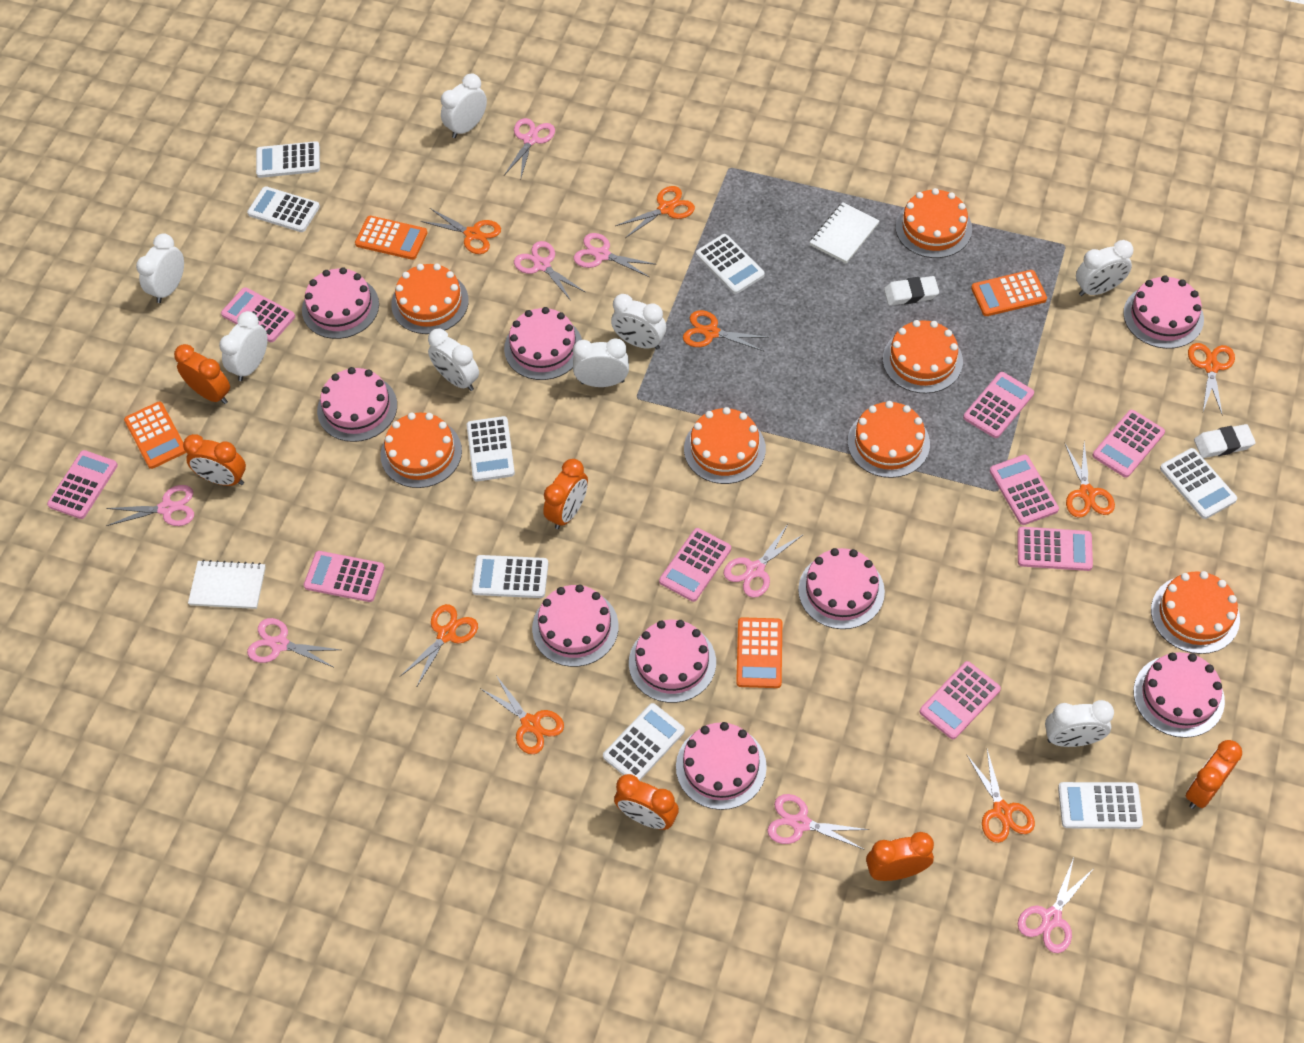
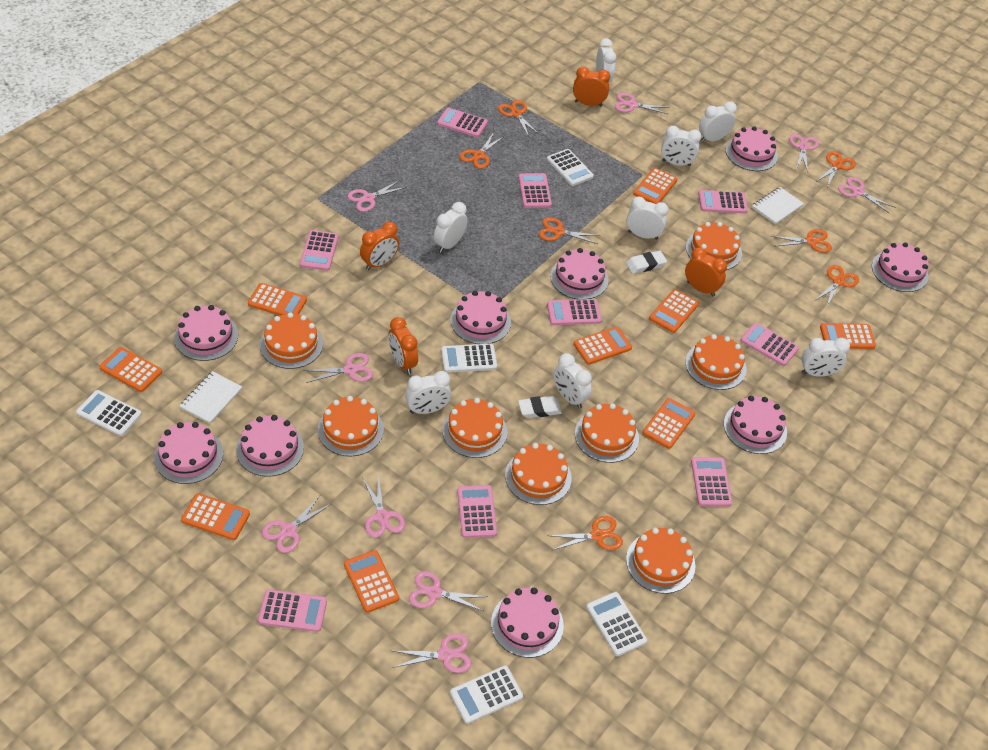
orange cake: 7 -> 8
orange calculator: 4 -> 9
orange clock: 6 -> 4
orange scissors: 8 -> 7
pink scissors: 8 -> 9
white calculator: 8 -> 5

